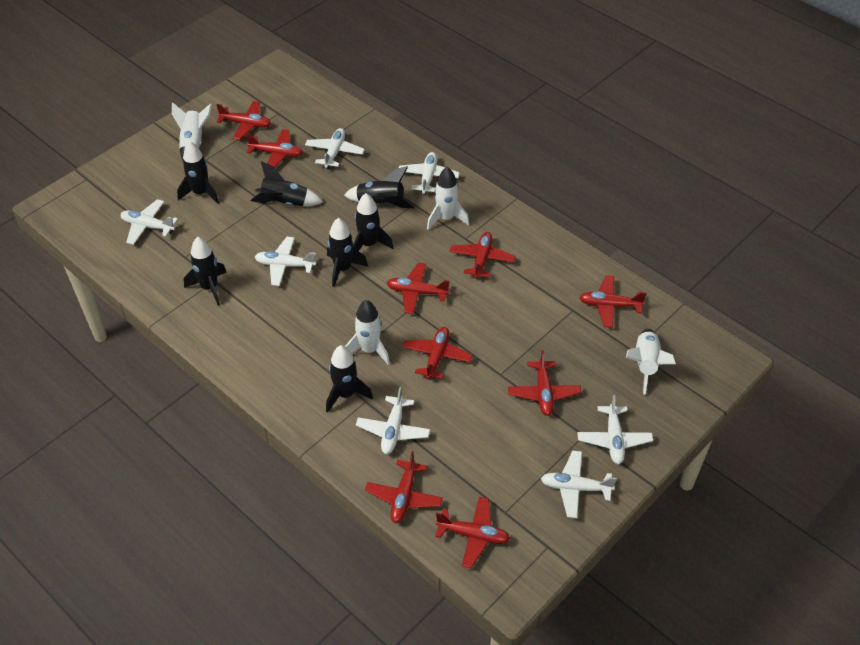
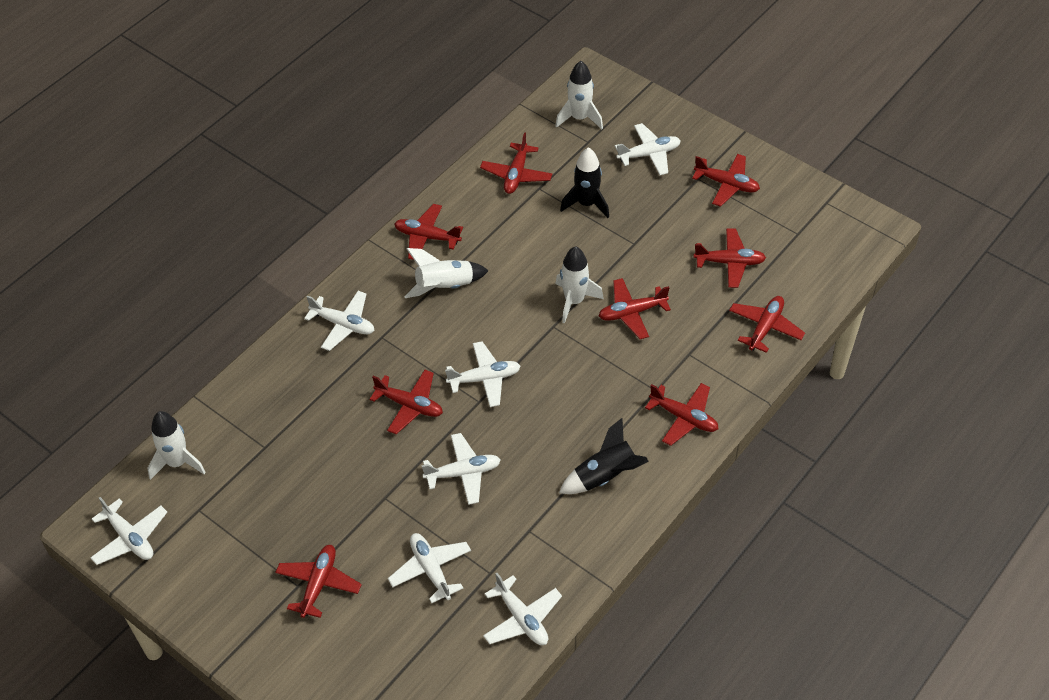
black rocket: 7 -> 2

